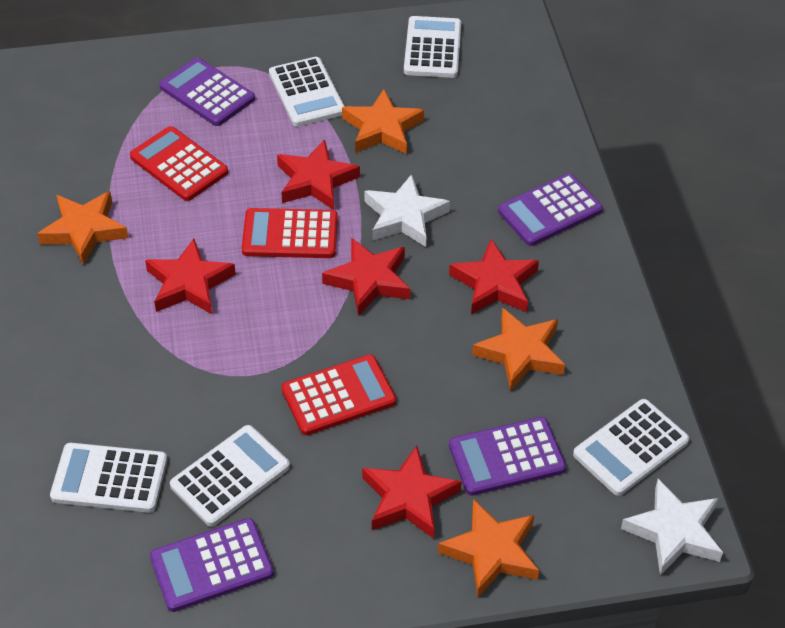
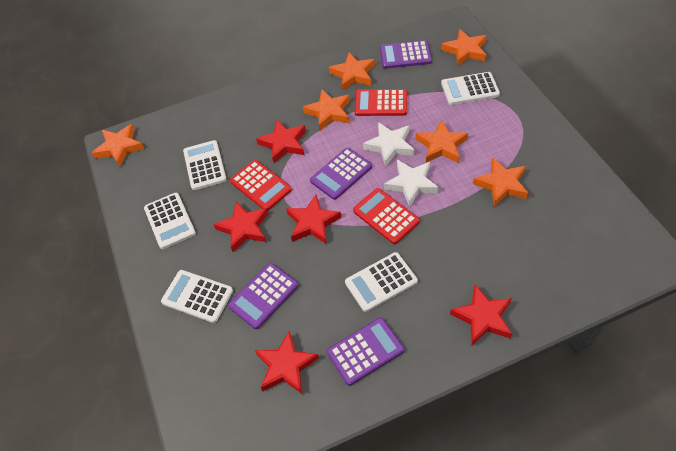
orange star: 4 -> 6

